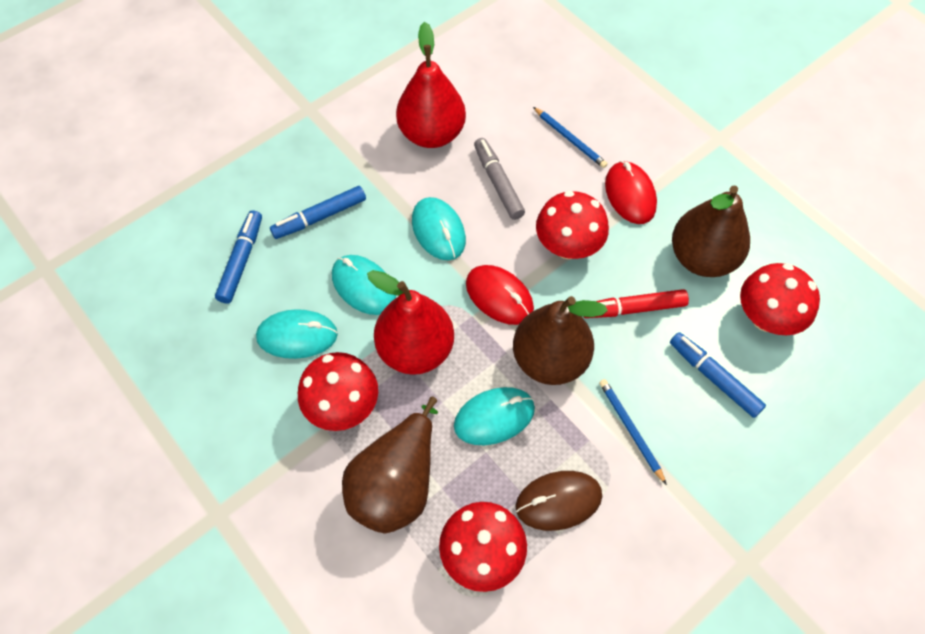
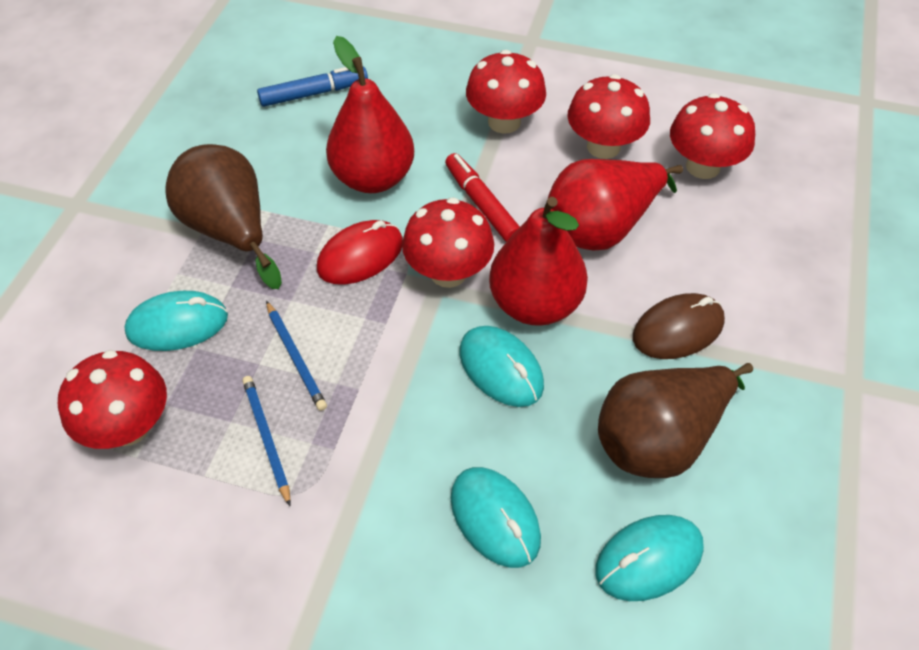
blue marker: 3 -> 1
brown pear: 3 -> 2
grey marker: 1 -> 0
red mouse: 2 -> 1
red mushroom: 4 -> 5
red pear: 2 -> 3

